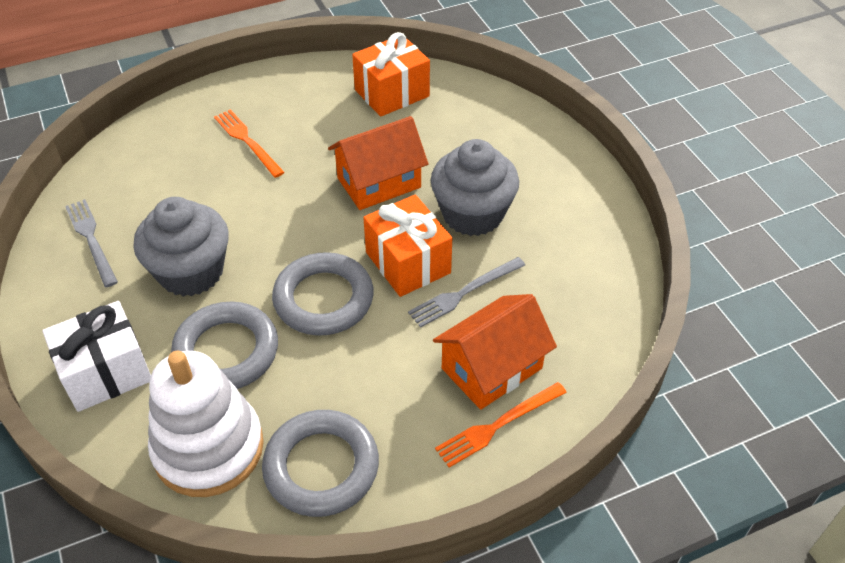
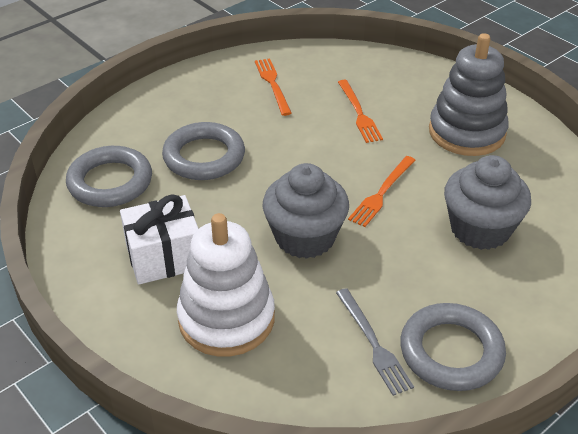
grey fork: 2 -> 1
grey stacking toy: 0 -> 1
orange fork: 2 -> 3
orange gift: 2 -> 0
orange house: 2 -> 0

